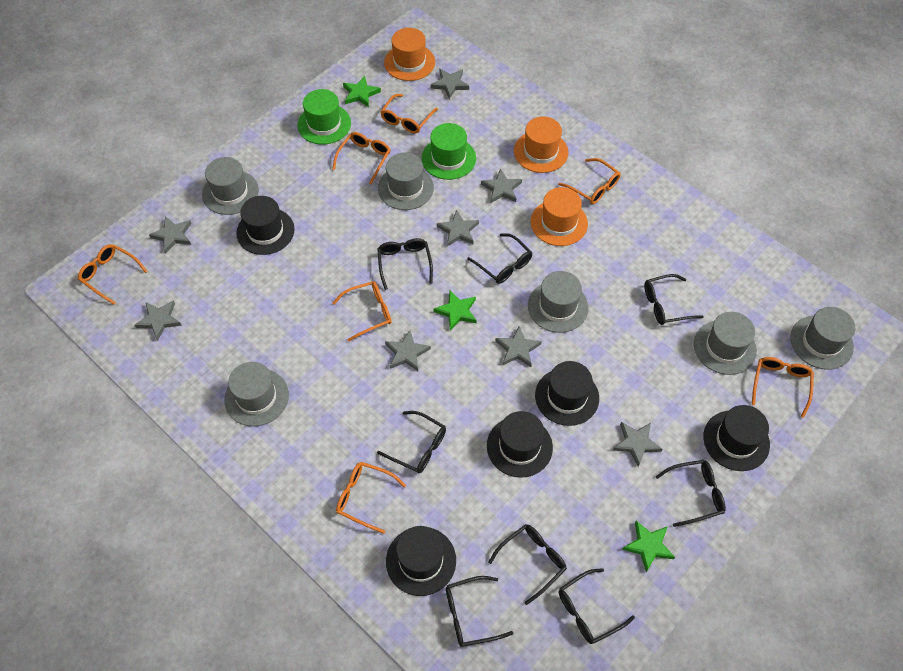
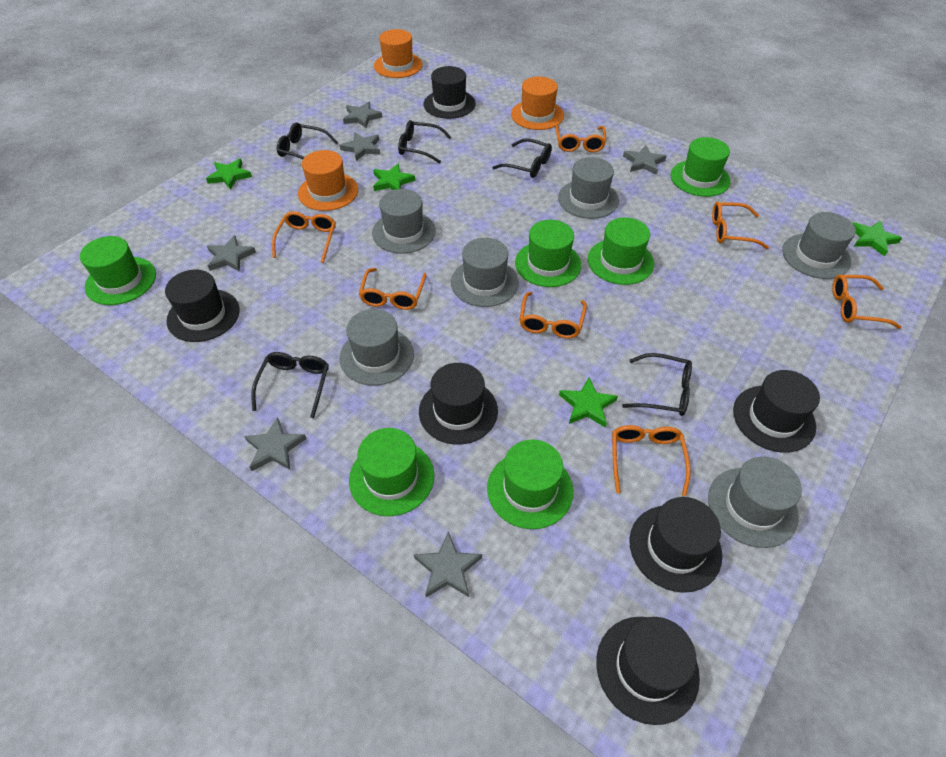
black glasses: 8 -> 5
black hat: 5 -> 6
green hat: 2 -> 6
green star: 3 -> 4
grey star: 8 -> 6

